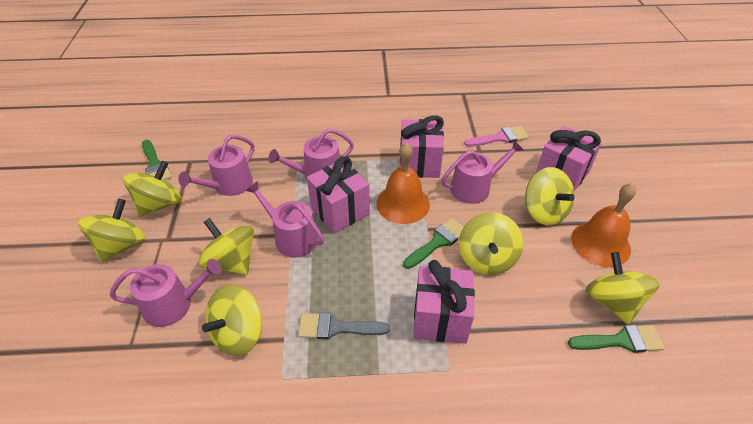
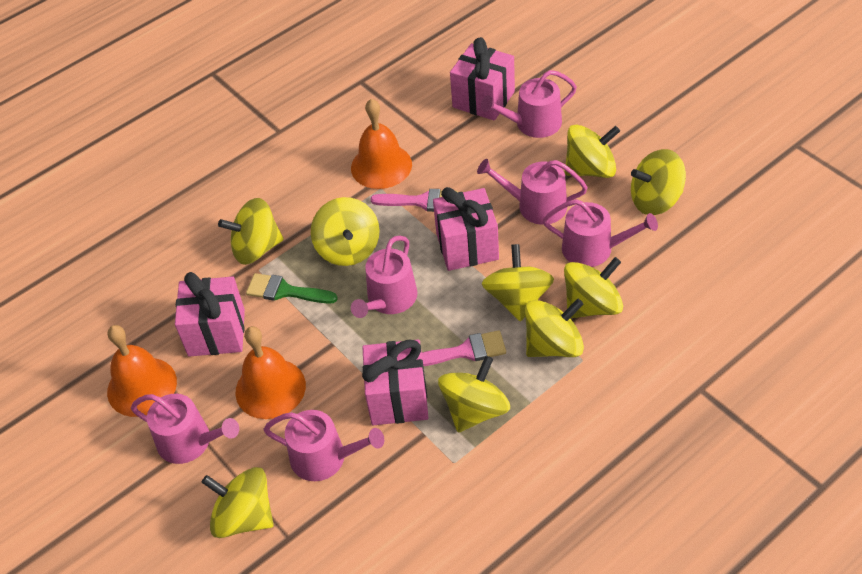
green brush: 3 -> 1
grey brush: 1 -> 0
orange bell: 2 -> 3
pink brush: 1 -> 2
pink watering can: 5 -> 6
yellow spinning top: 7 -> 9

